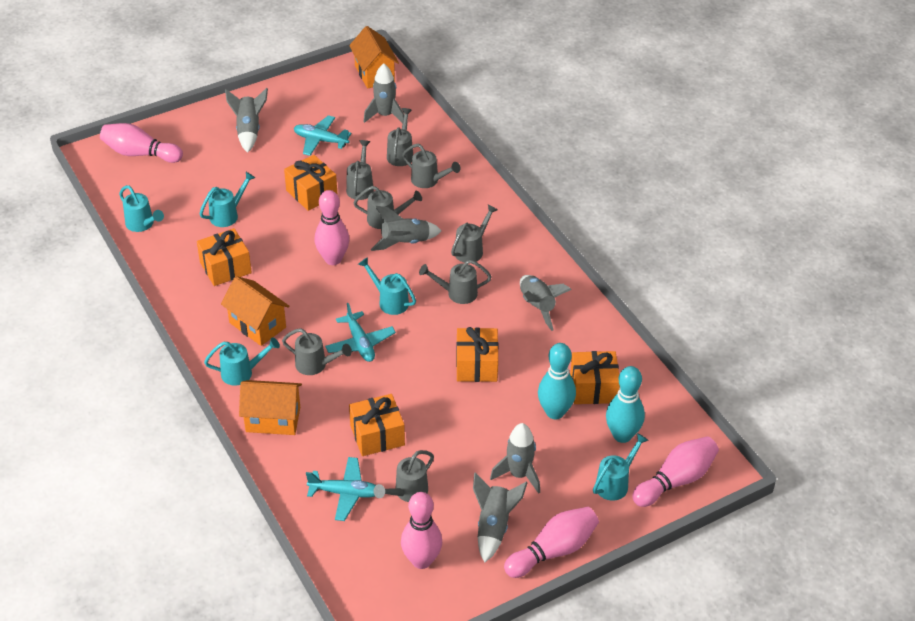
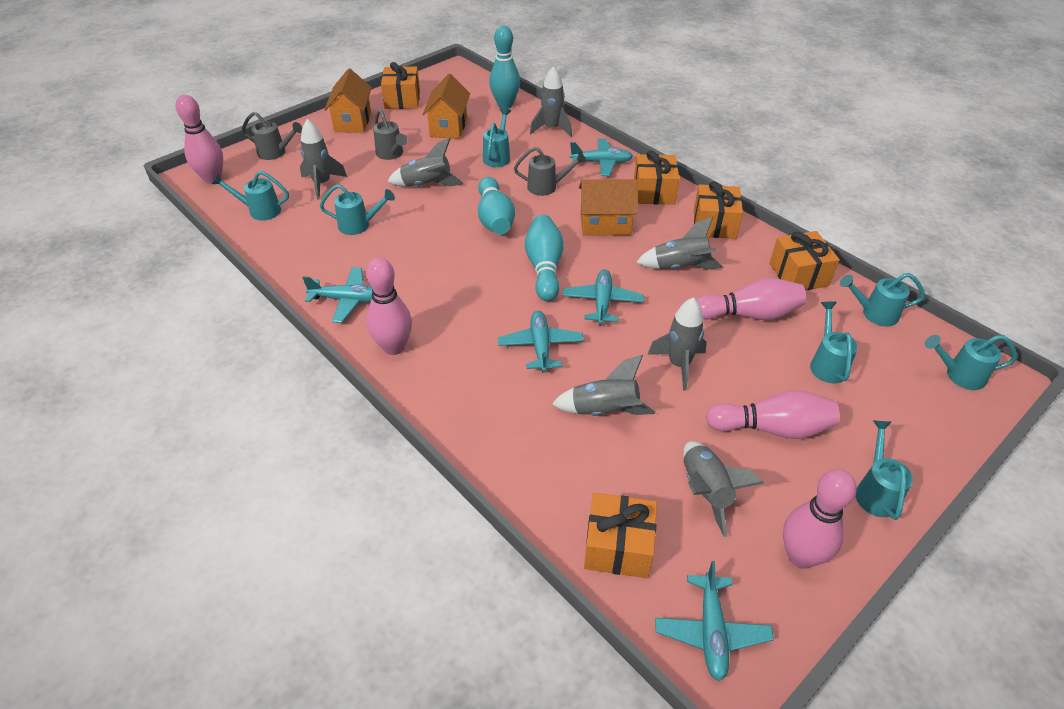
grey rocket: 6 -> 7
grey watering can: 8 -> 3
turquoise bowling pin: 2 -> 3
turquoise plane: 3 -> 5
turquoise watering can: 5 -> 7

